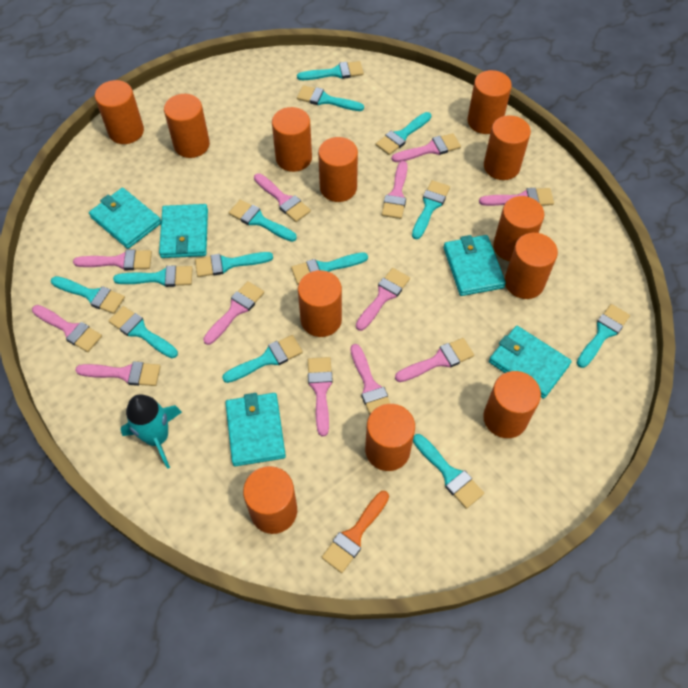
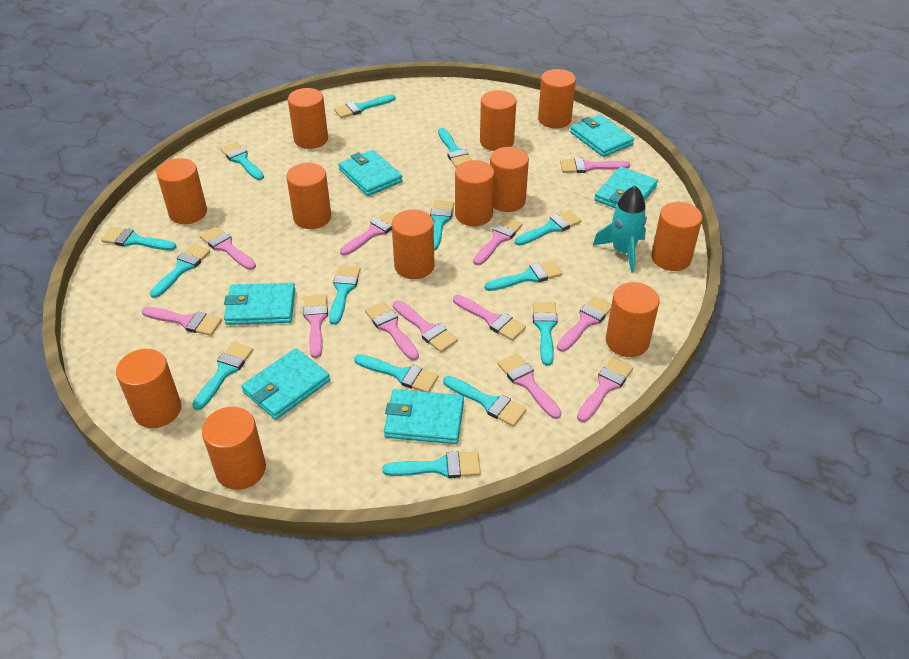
orange brush: 1 -> 0
turquoise brush: 13 -> 14
turquoise wallet: 5 -> 6

